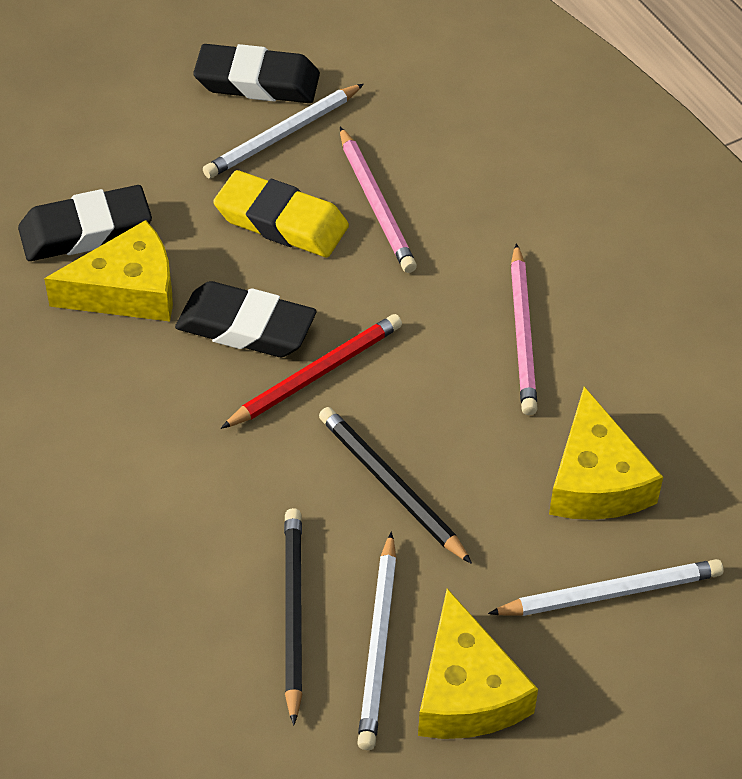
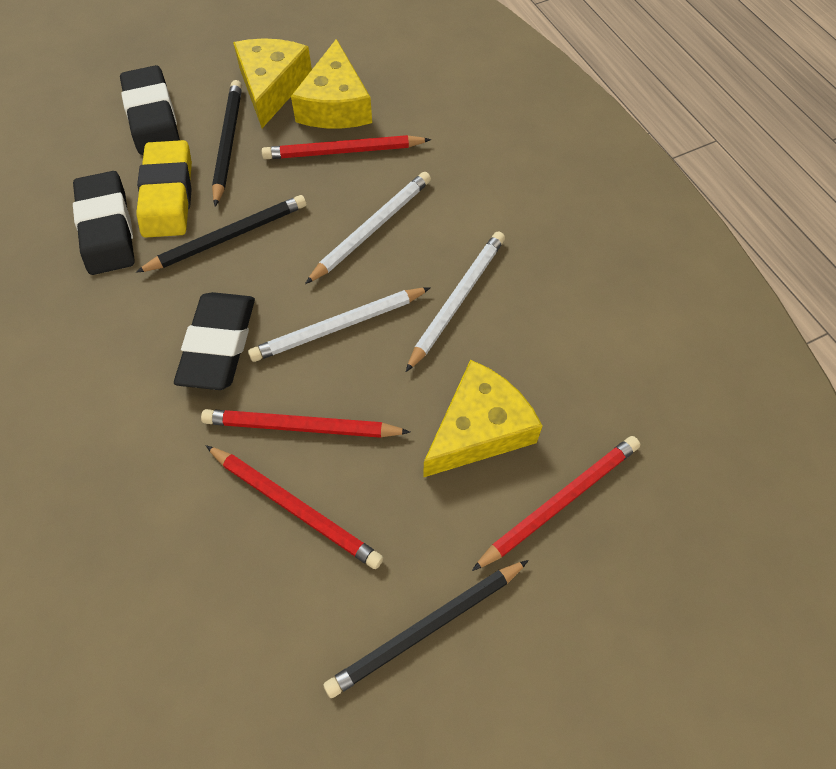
black pencil: 2 -> 3
pink pencil: 2 -> 0
red pencil: 1 -> 4

